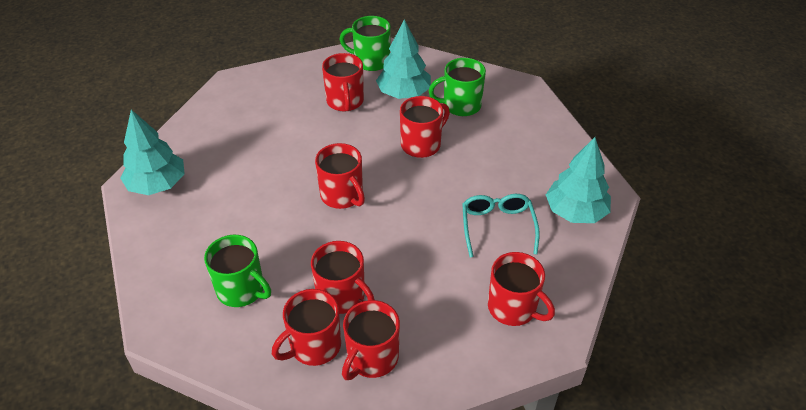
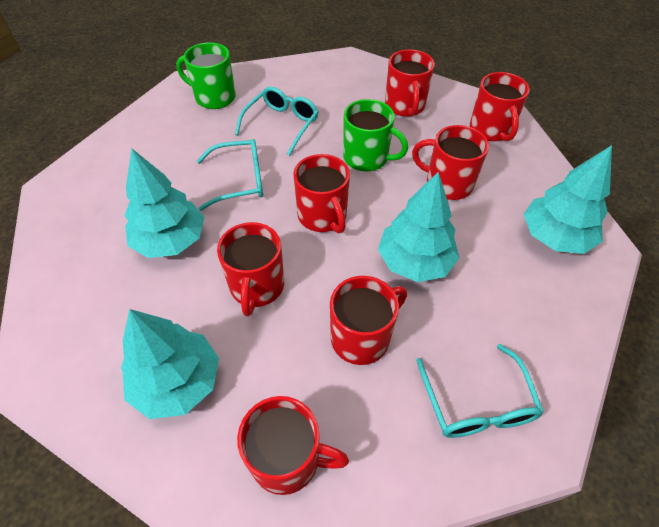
green mug: 3 -> 2
turquoise glasses: 1 -> 3
turquoise tree: 3 -> 4

